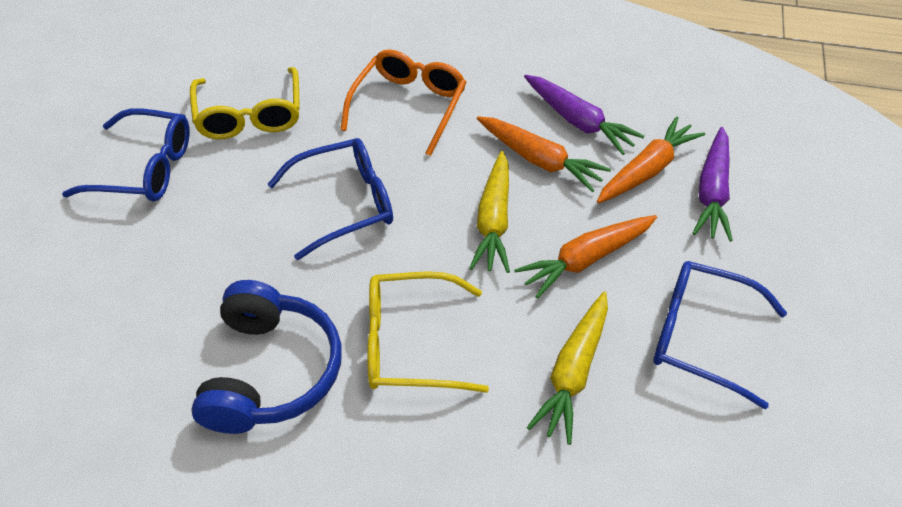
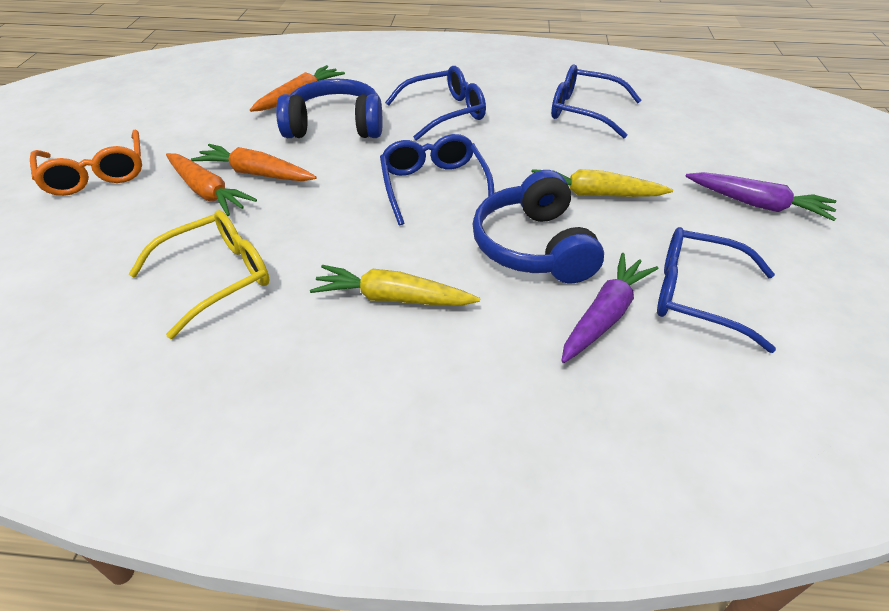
blue glasses: 3 -> 4
blue headphones: 1 -> 2
yellow glasses: 2 -> 1

